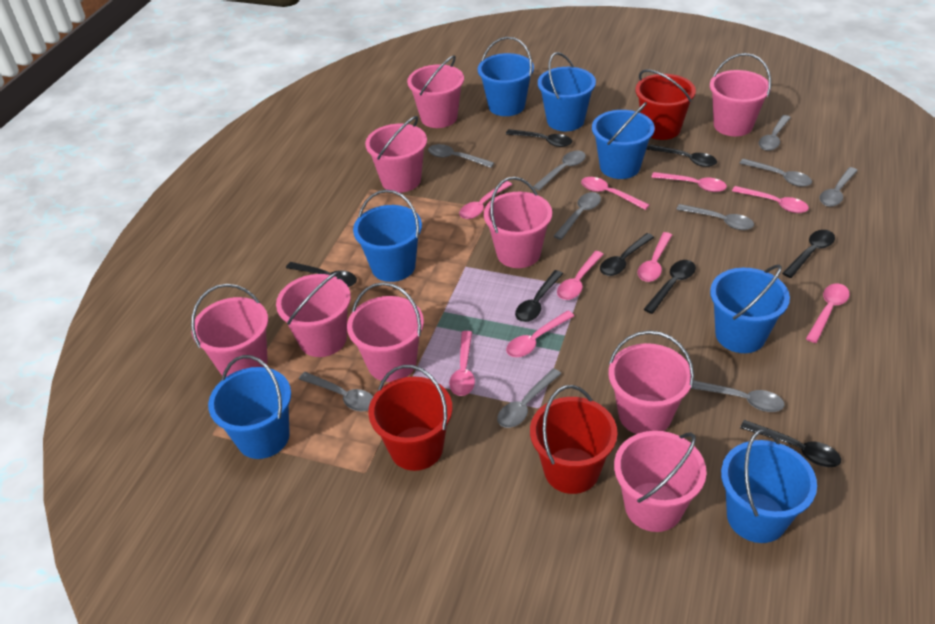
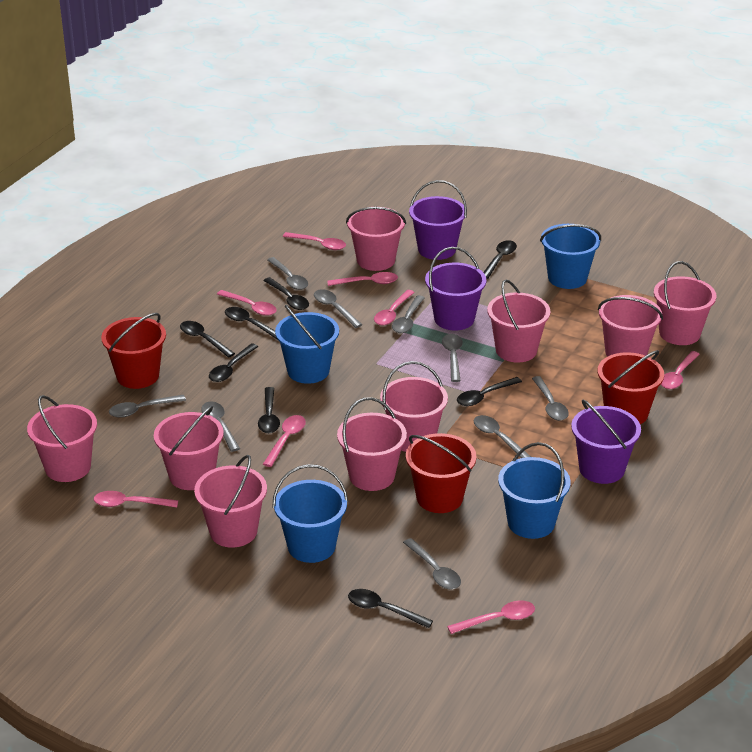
blue bucket: 7 -> 4
grey spoon: 10 -> 9
pink spoon: 9 -> 8
purple bucket: 0 -> 3

